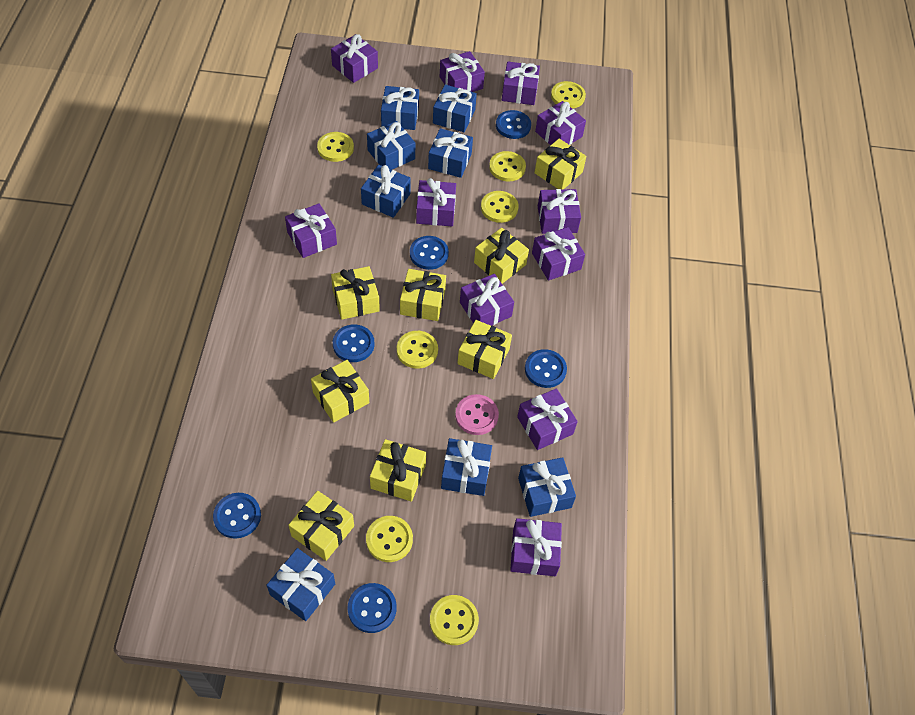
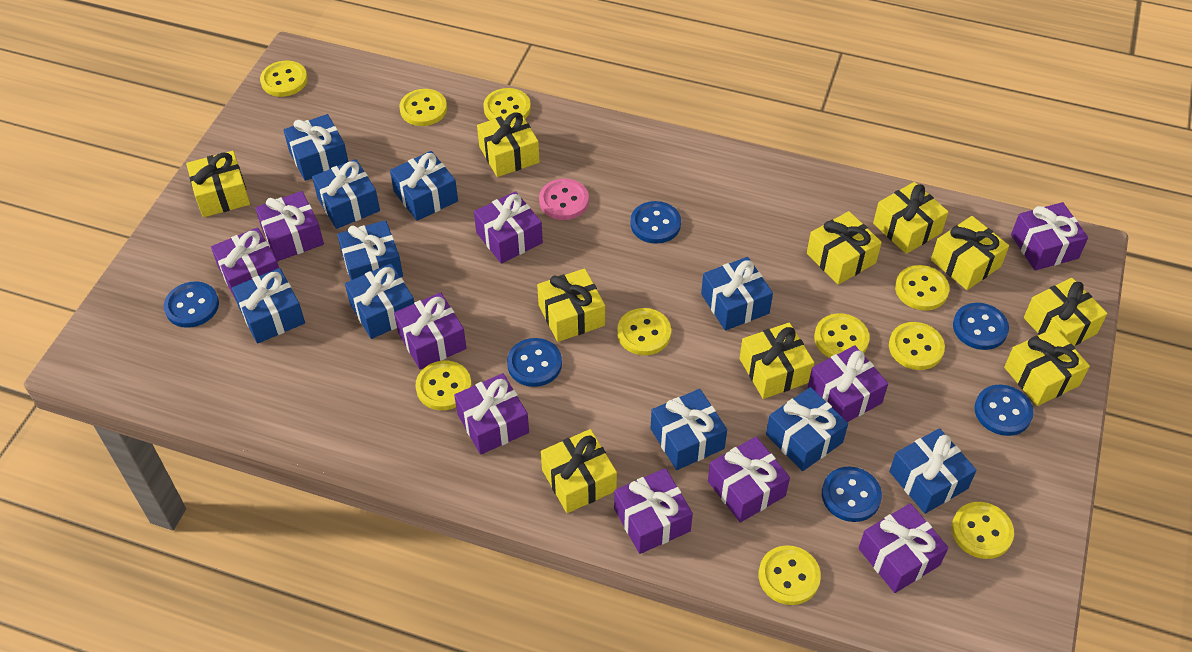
blue gift: 8 -> 10
purple gift: 11 -> 10
yellow button: 7 -> 10
yellow gift: 8 -> 10

